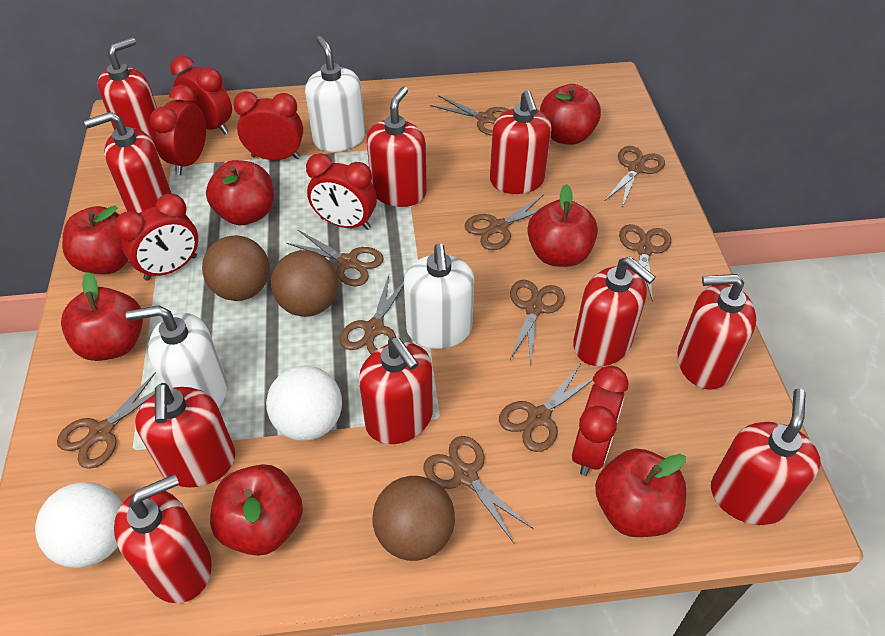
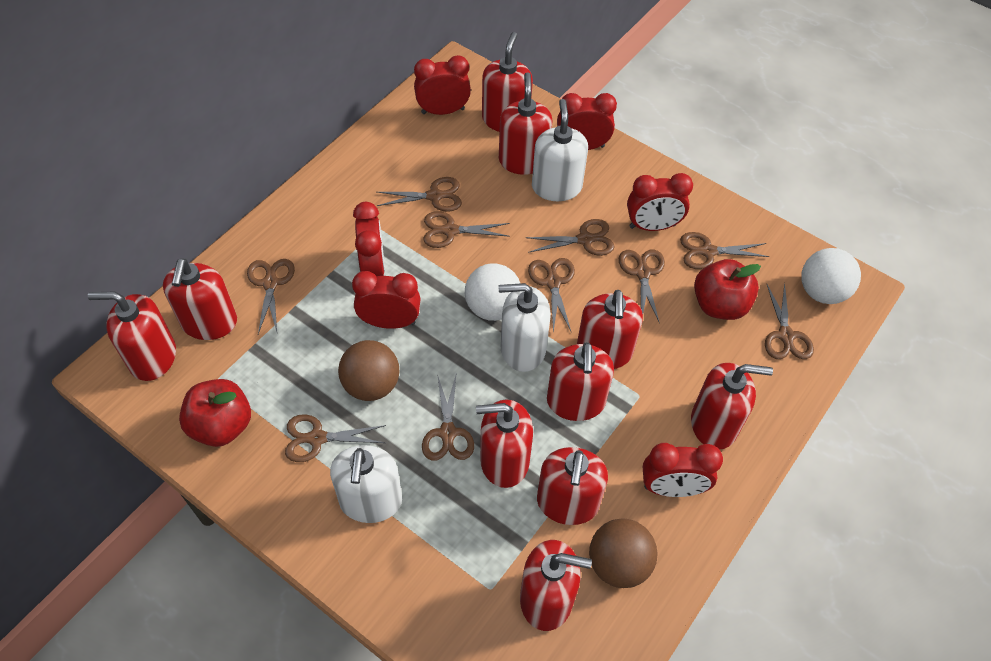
brown ball: 3 -> 2
red apple: 7 -> 2

